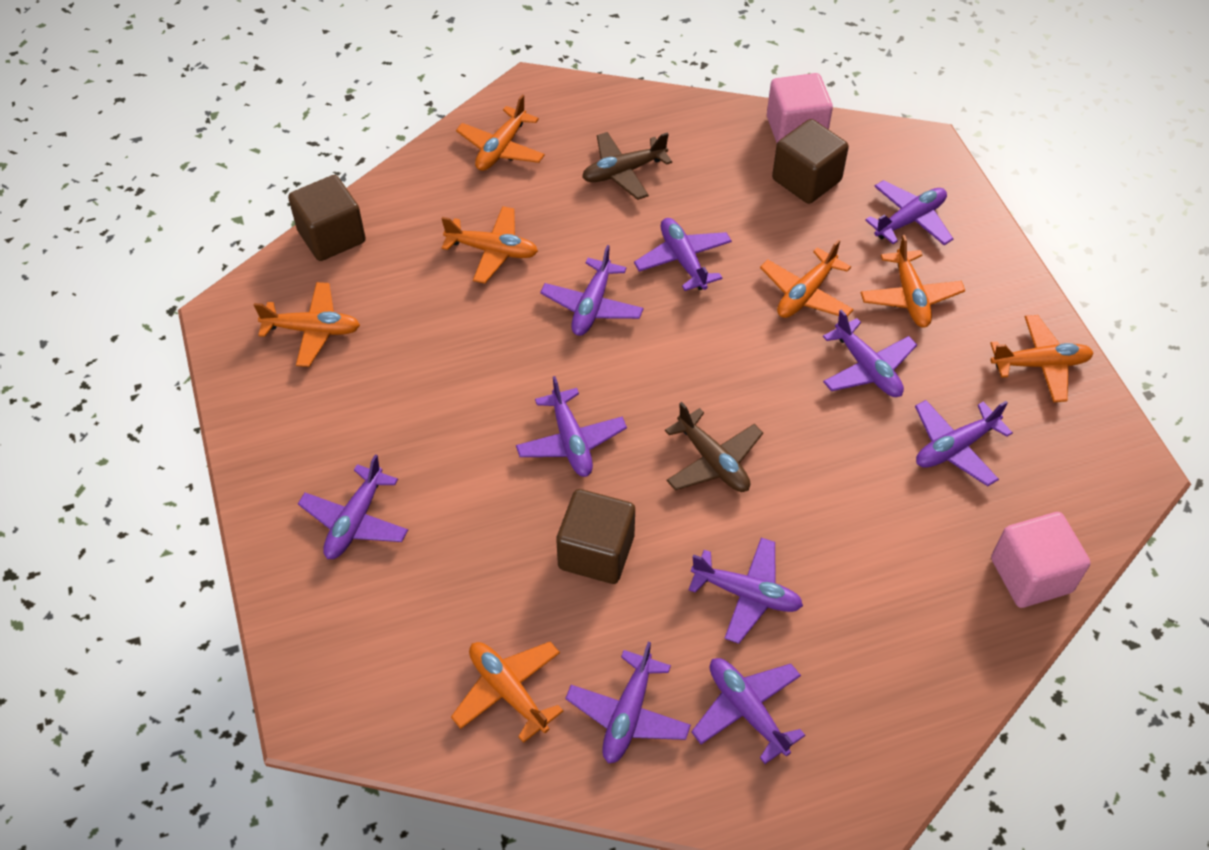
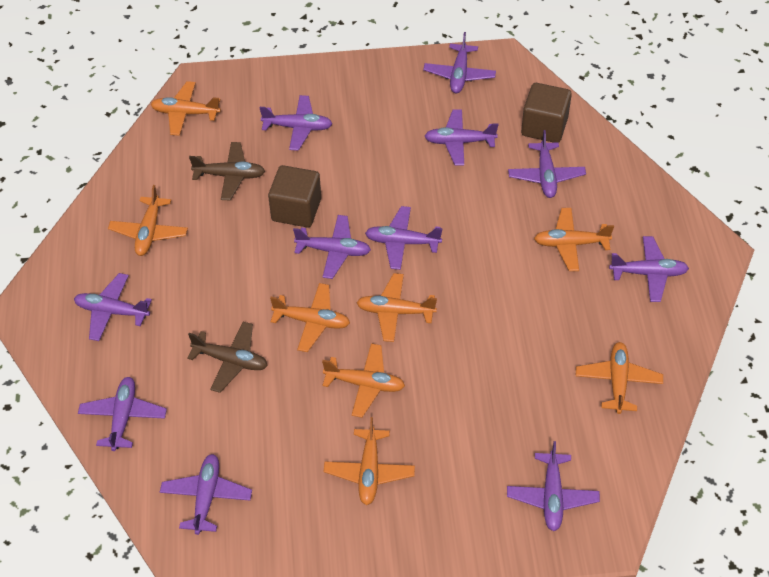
brown cube: 3 -> 2
orange plane: 7 -> 8
pink cube: 2 -> 0
purple plane: 10 -> 11

